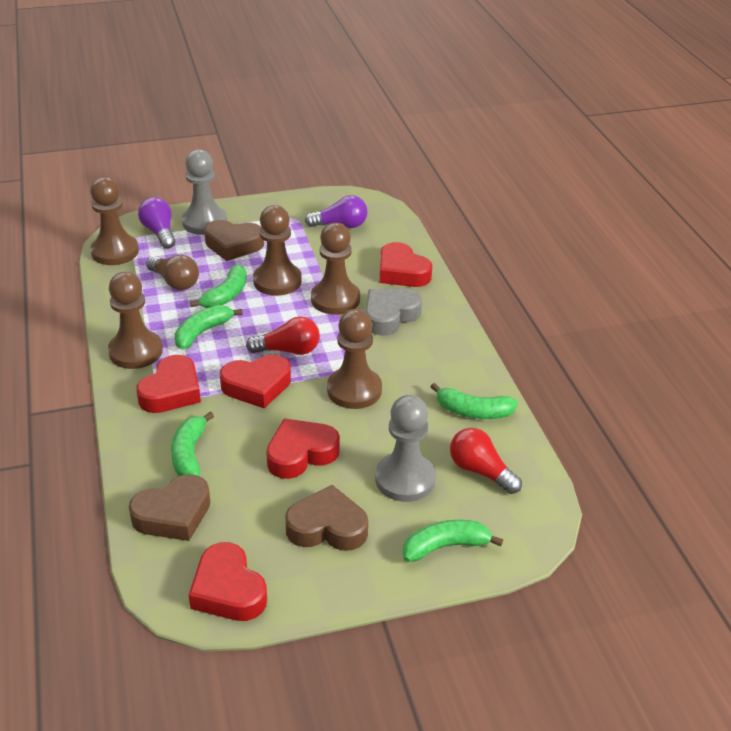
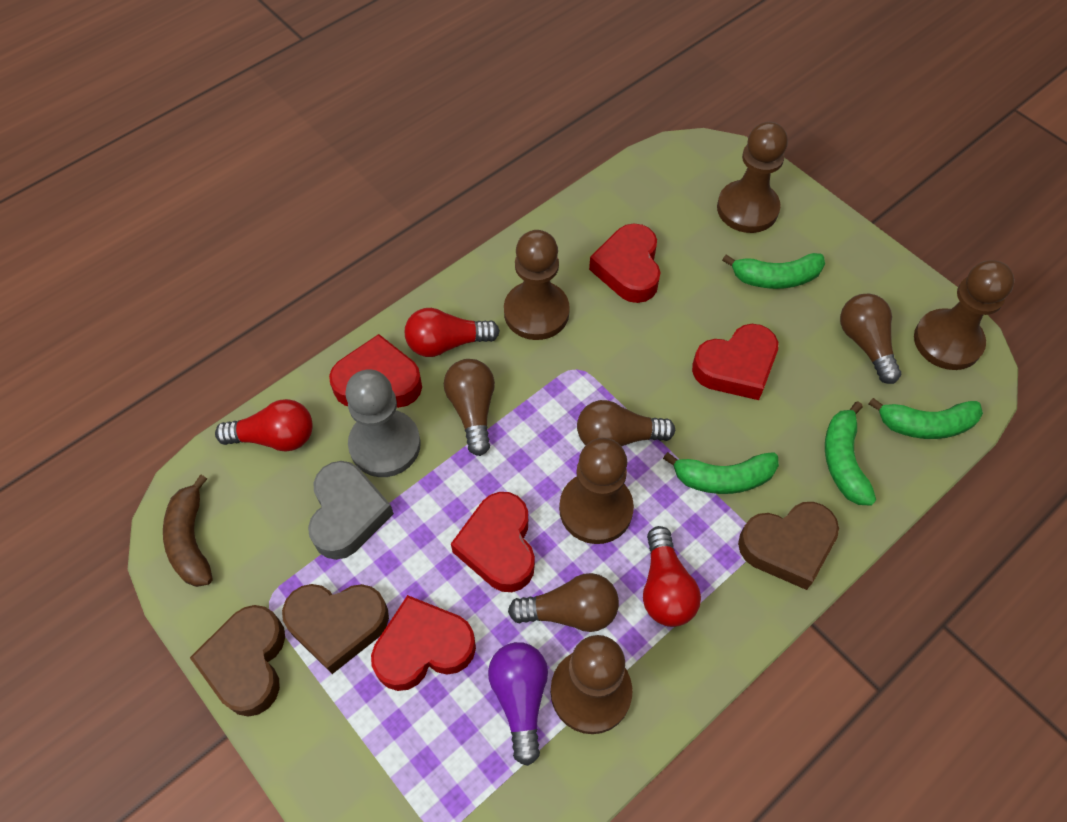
brown banana: 0 -> 1
brown light bulb: 1 -> 4
green banana: 5 -> 4
grey pawn: 2 -> 1
purple light bulb: 2 -> 1
red light bulb: 2 -> 3

